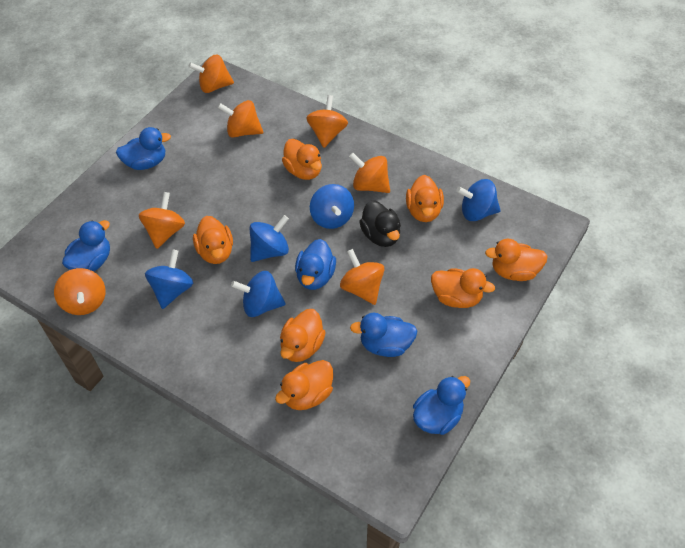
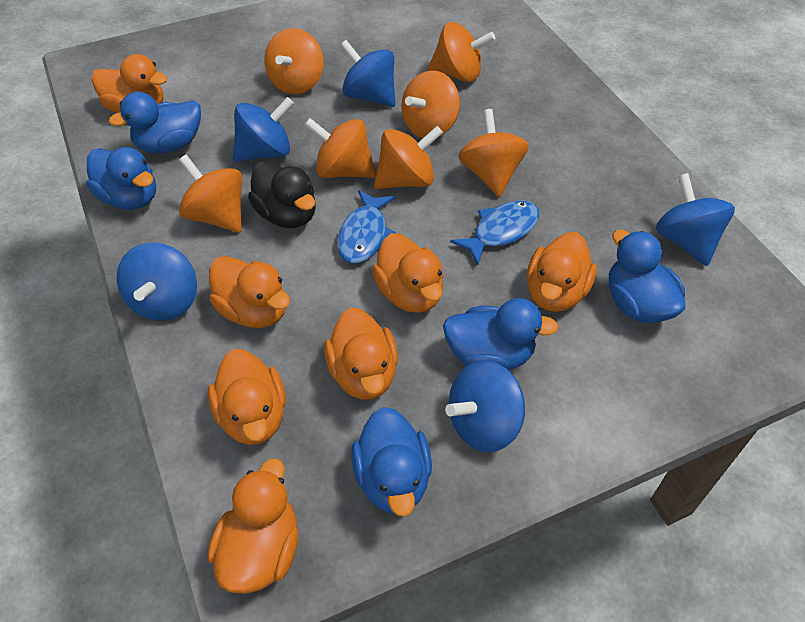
blue fish: 0 -> 2

